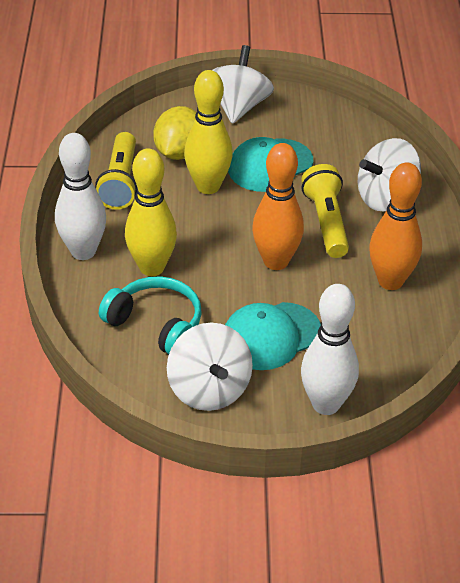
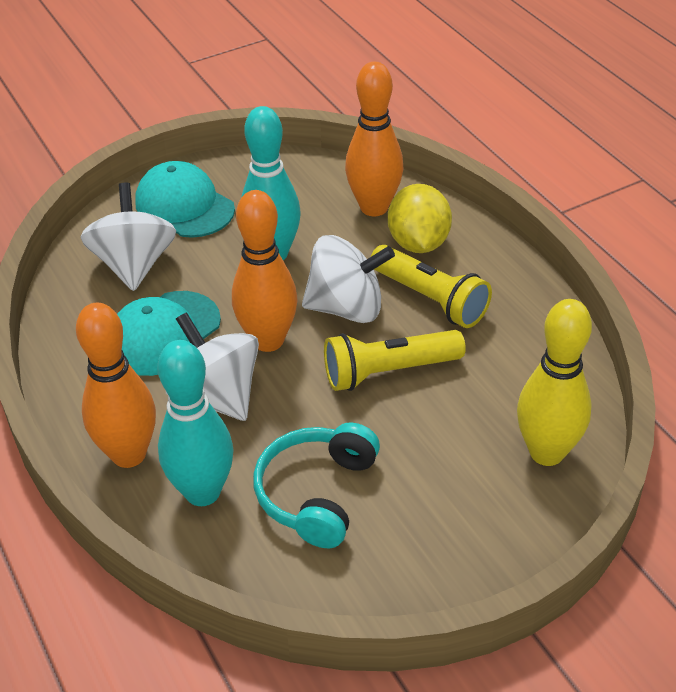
orange bowling pin: 2 -> 3
turquoise bowling pin: 0 -> 2
white bowling pin: 2 -> 0
yellow bowling pin: 2 -> 1

